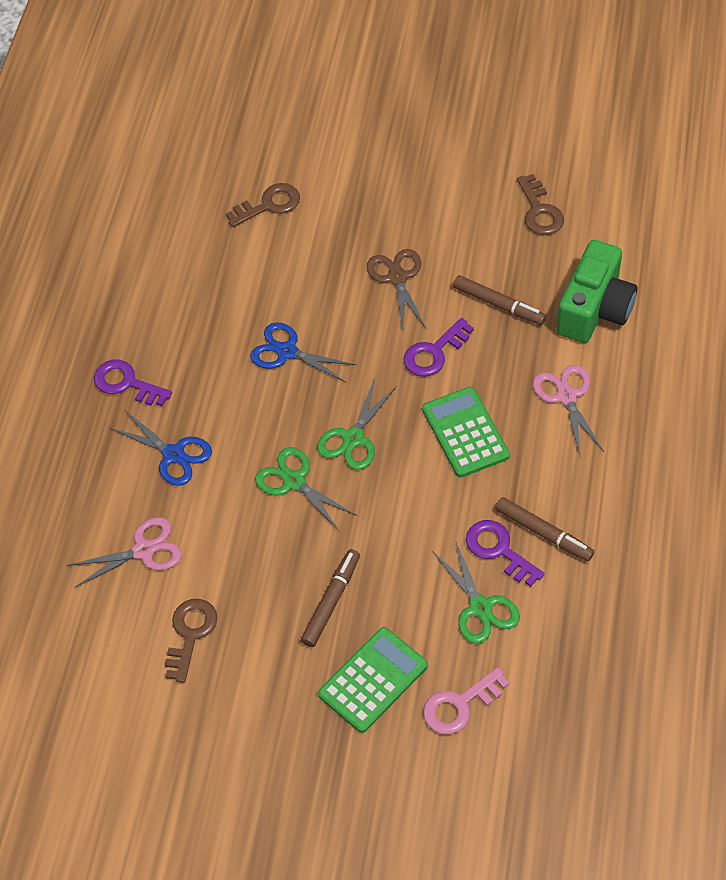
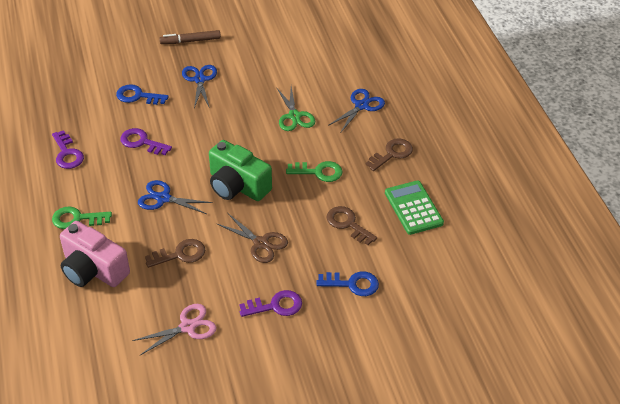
blue key: 0 -> 2
blue scissors: 2 -> 3
brown marker: 3 -> 1
green calculator: 2 -> 1
green key: 0 -> 2
green scissors: 3 -> 1
pink camera: 0 -> 1
pink key: 1 -> 0
pink scissors: 2 -> 1

